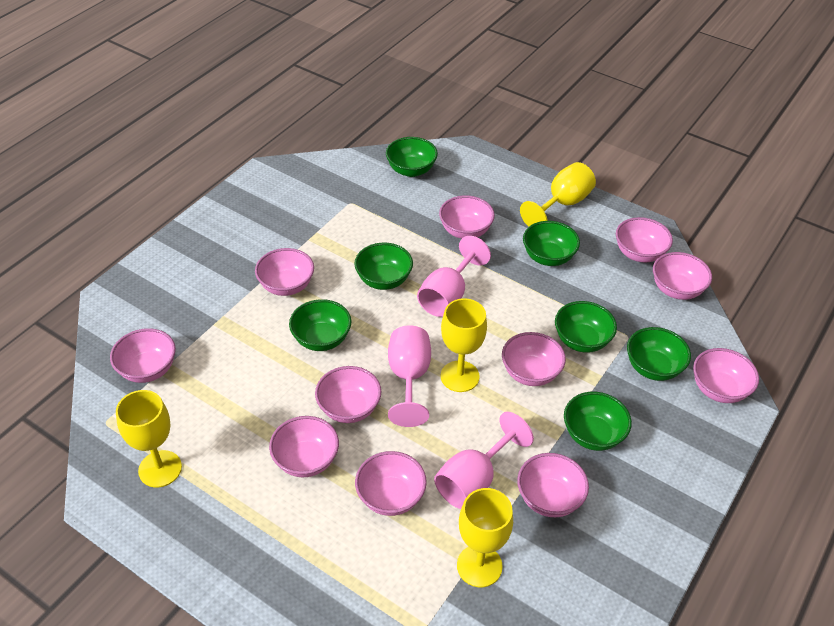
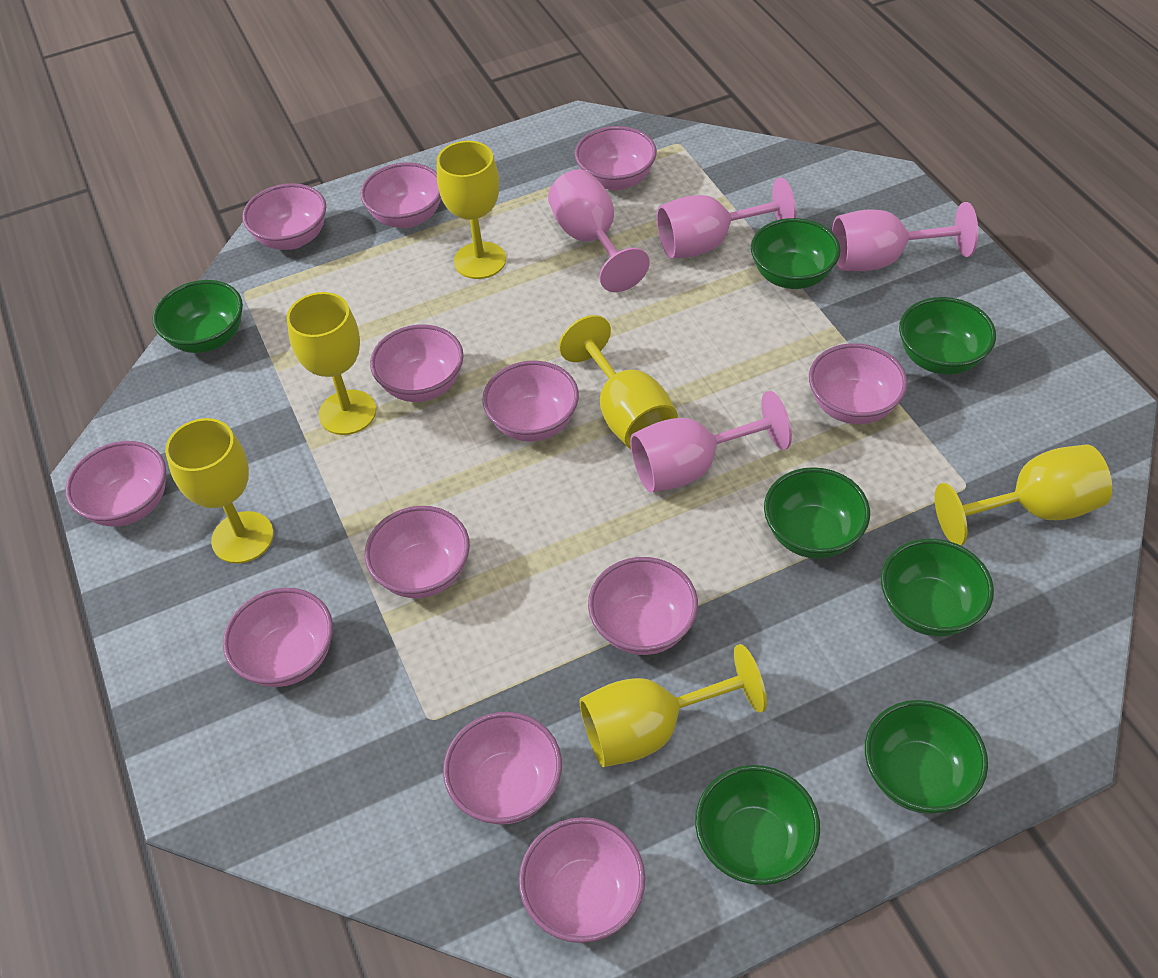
pink bowl: 11 -> 12
pink goblet: 3 -> 4
yellow goblet: 4 -> 6

